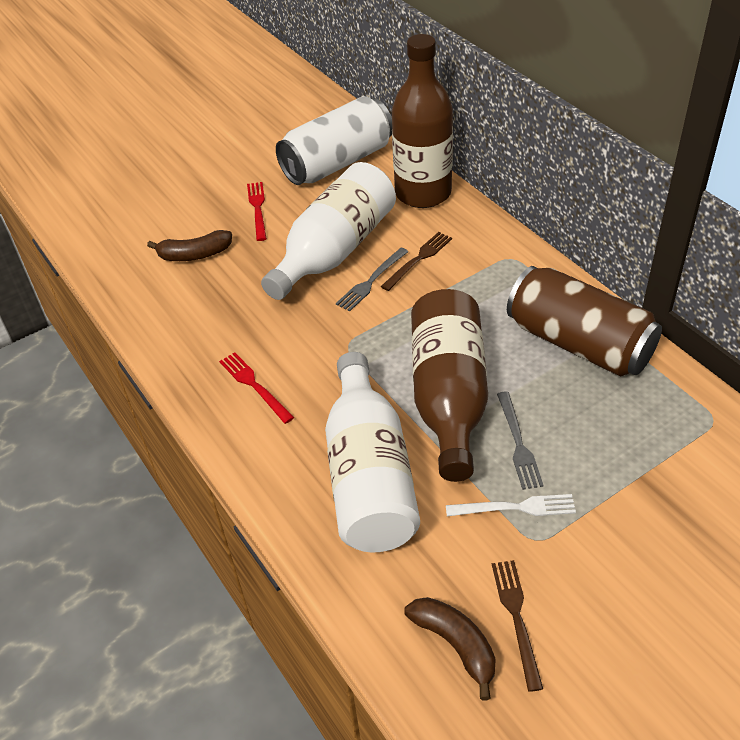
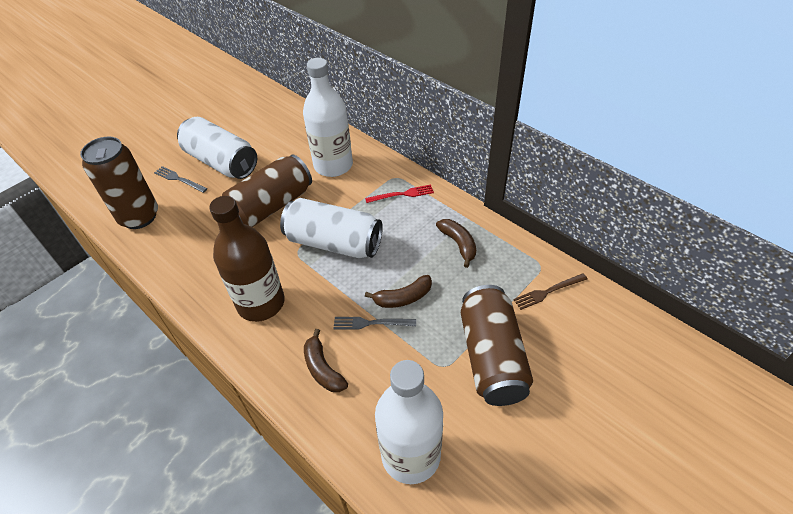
brown banana: 2 -> 3
brown bottle: 2 -> 1
brown can: 1 -> 3
brown fork: 2 -> 1
red fork: 2 -> 1
white can: 1 -> 2
white fork: 1 -> 0

